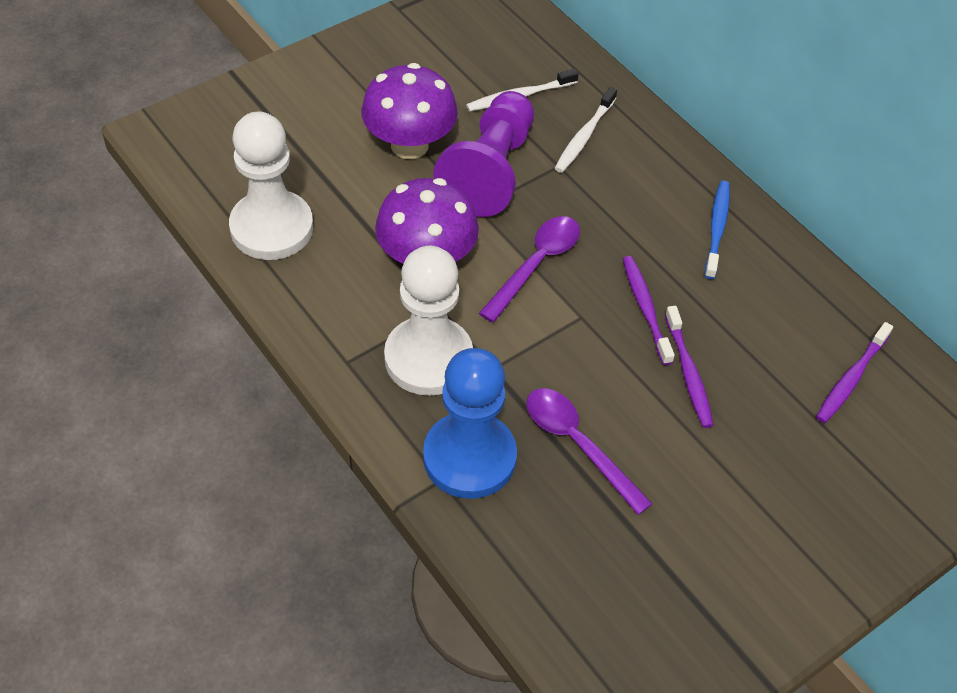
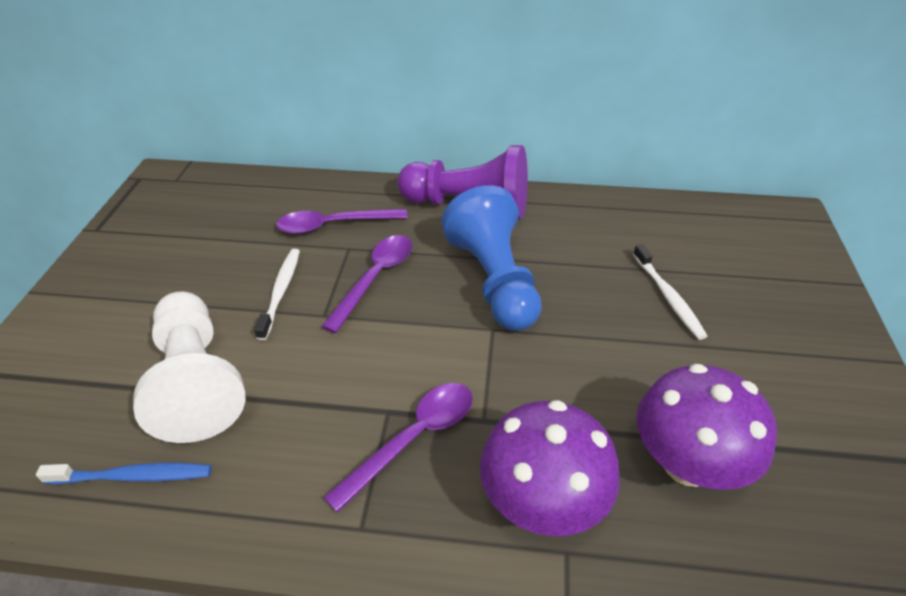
purple spoon: 2 -> 3
purple toothbrush: 3 -> 0
white pawn: 2 -> 1

